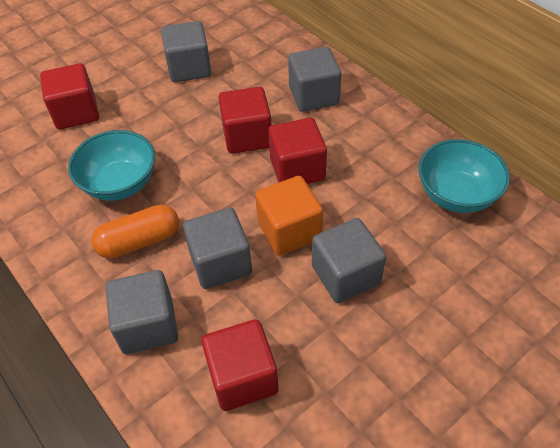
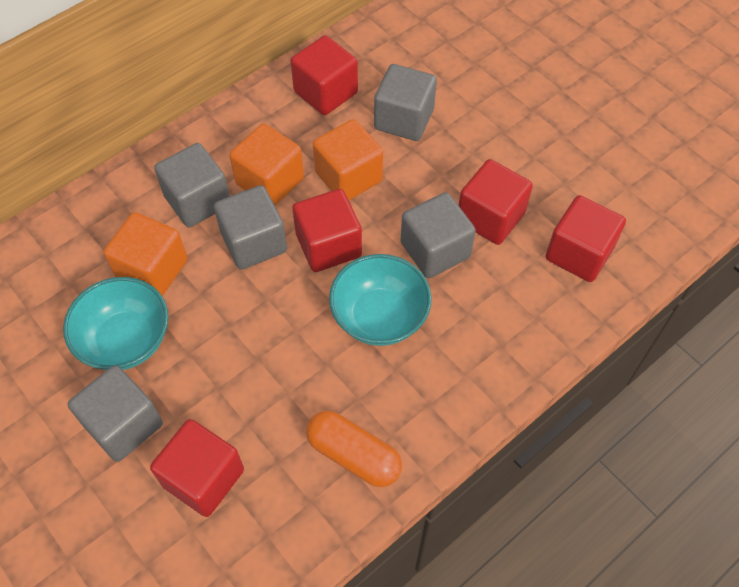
orange cube: 1 -> 3
red cube: 4 -> 5

